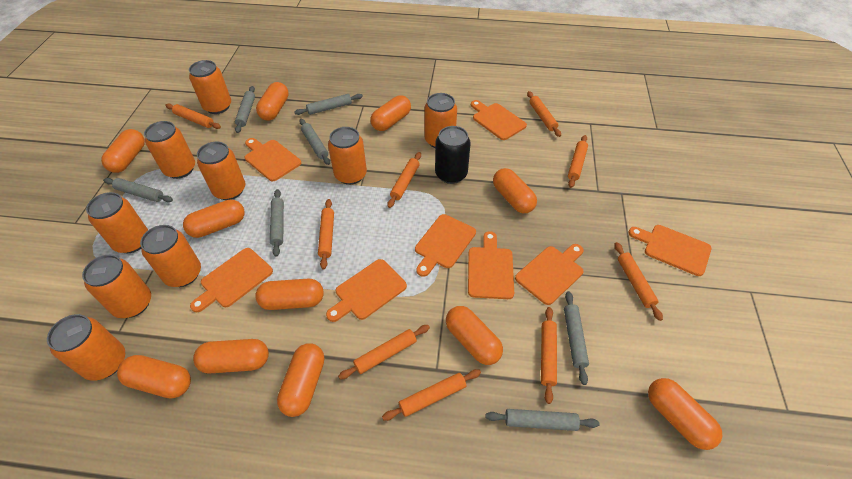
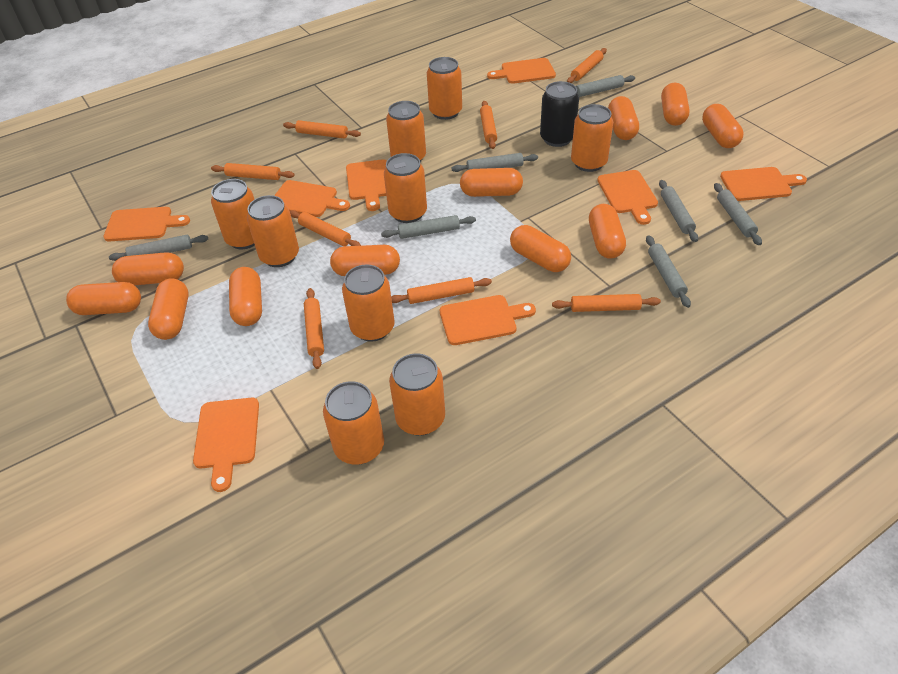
orange rolling pin: 9 -> 8

